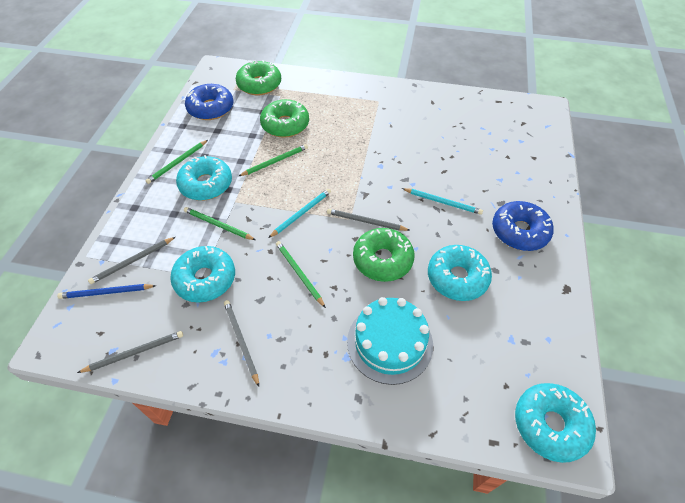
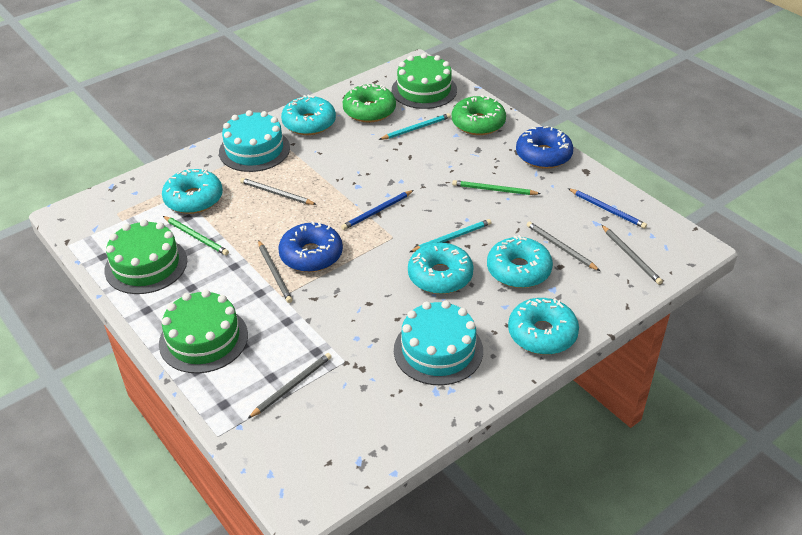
blue pencil: 1 -> 2
green cake: 0 -> 3
green donut: 3 -> 2
green pencil: 4 -> 2
grey pencil: 4 -> 5
turquoise cake: 1 -> 2
turquoise donut: 4 -> 5

